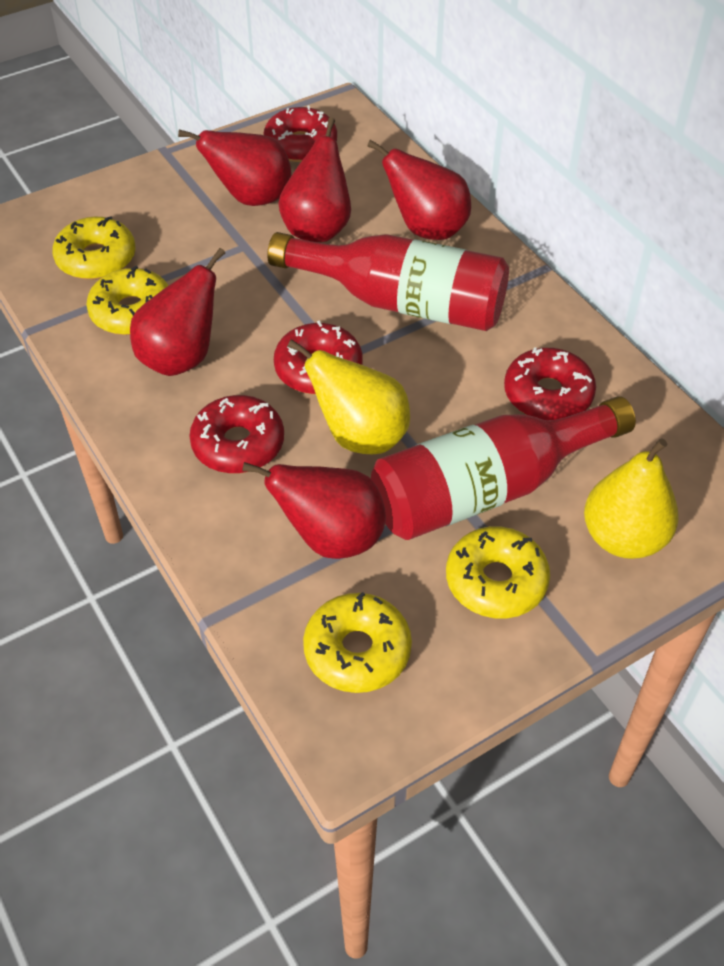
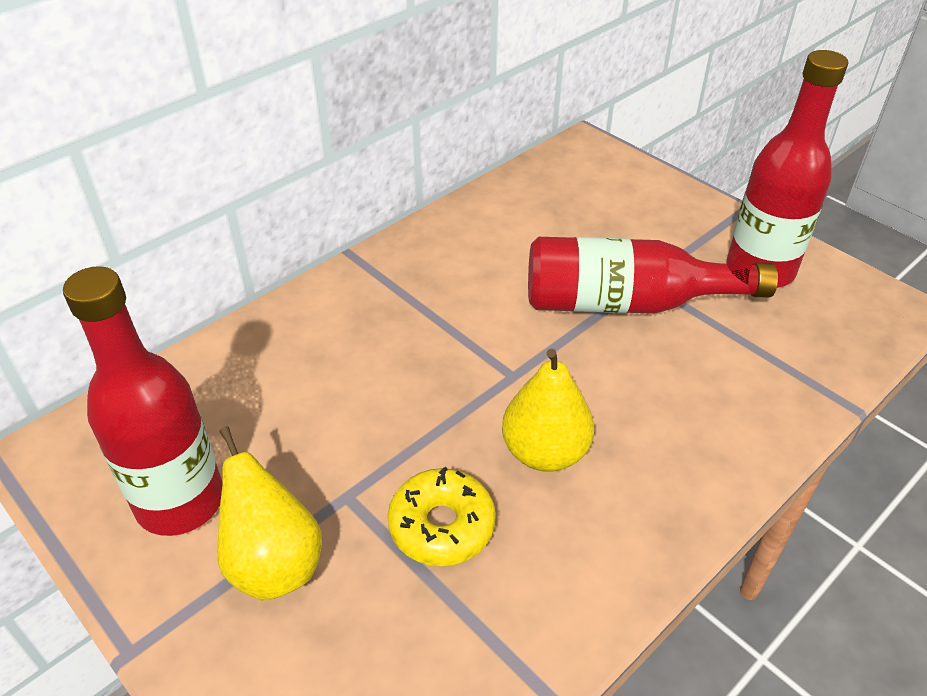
red bottle: 2 -> 3
red donut: 4 -> 0
red pear: 5 -> 0
yellow donut: 4 -> 1

